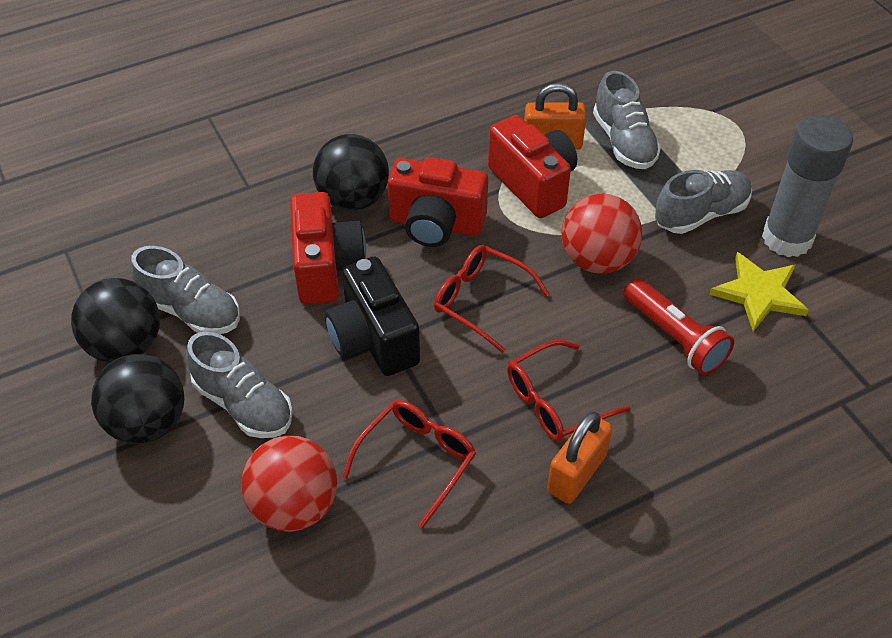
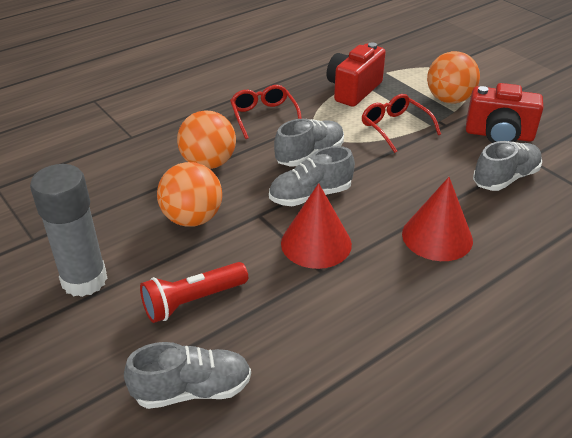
black ball: 3 -> 0
black camera: 1 -> 0
orange ball: 0 -> 3
orange padlock: 2 -> 0
red ball: 2 -> 0
red camera: 3 -> 2
red cone: 0 -> 2
red glasses: 3 -> 2
yellow star: 1 -> 0

